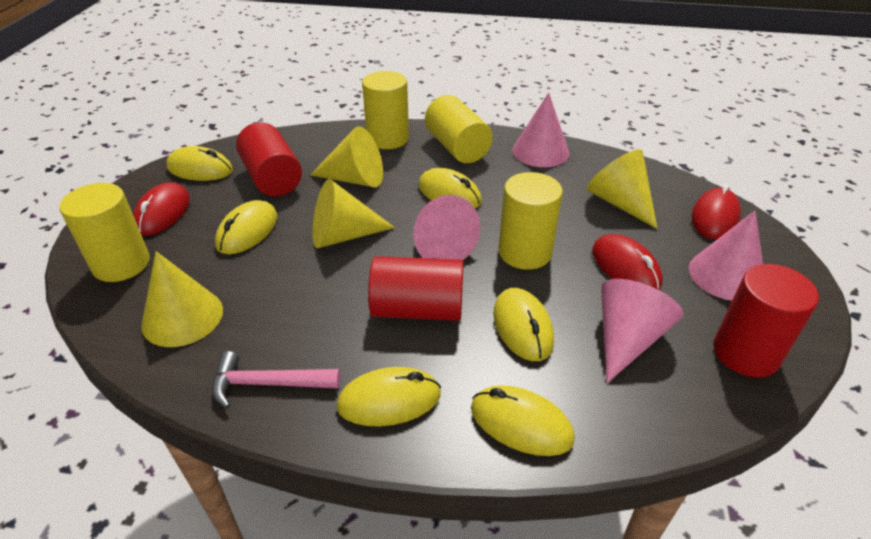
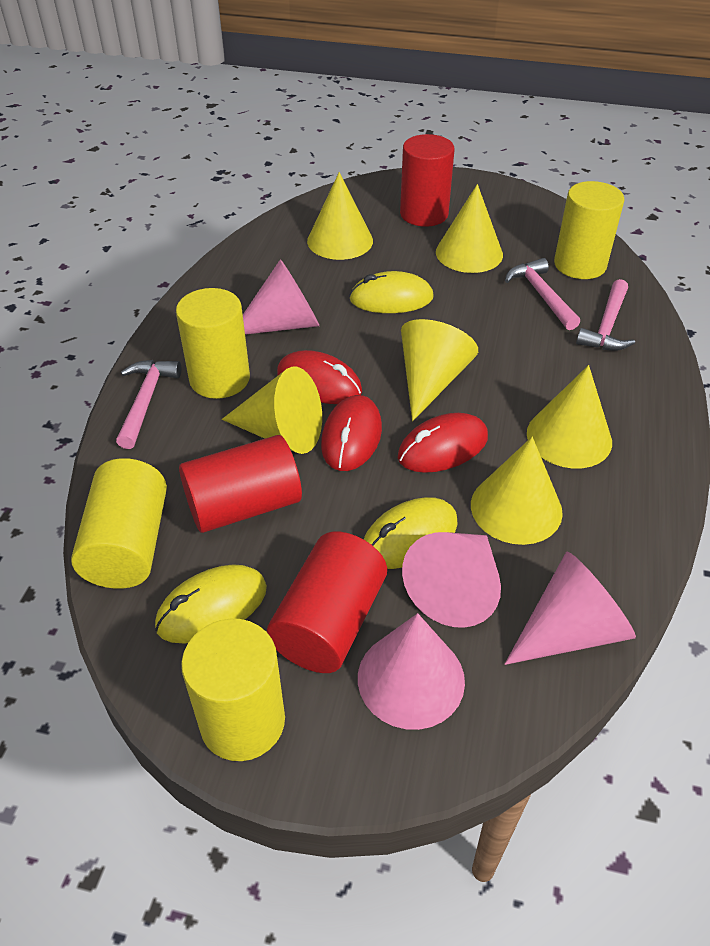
pink hammer: 1 -> 3
yellow cone: 4 -> 6
yellow mouse: 6 -> 3

